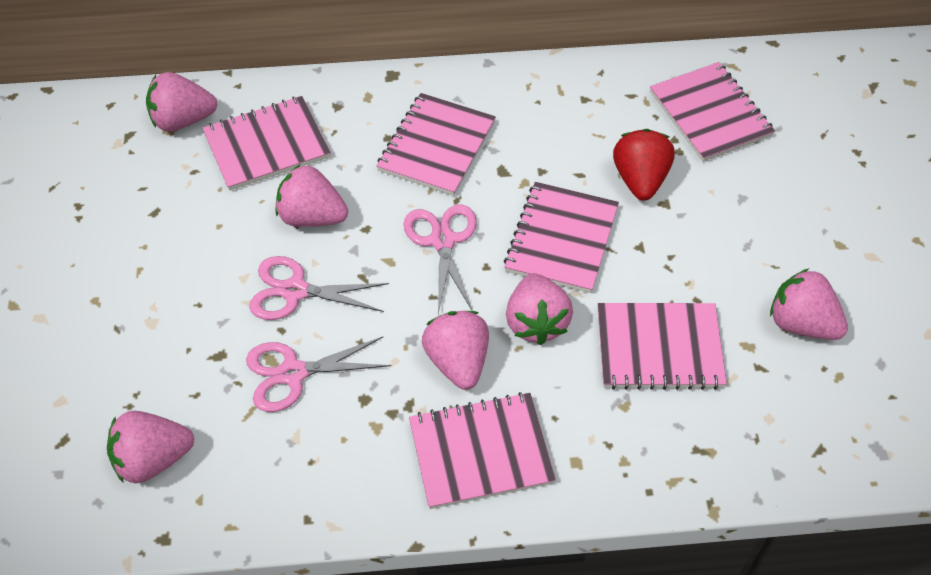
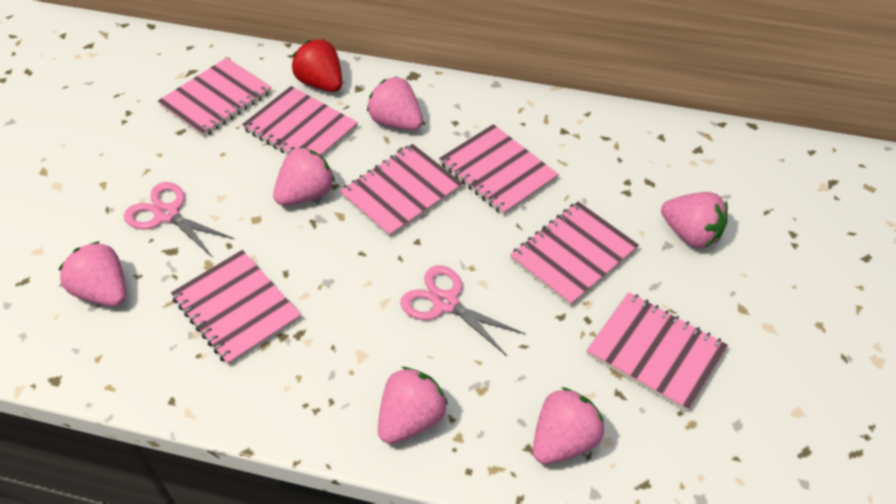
pink notebook: 6 -> 7
pink scissors: 3 -> 2

